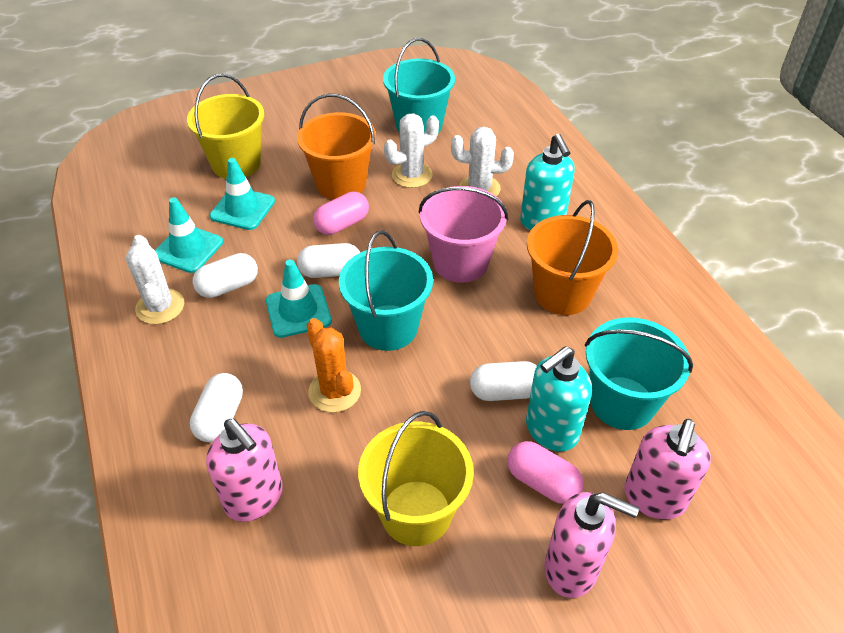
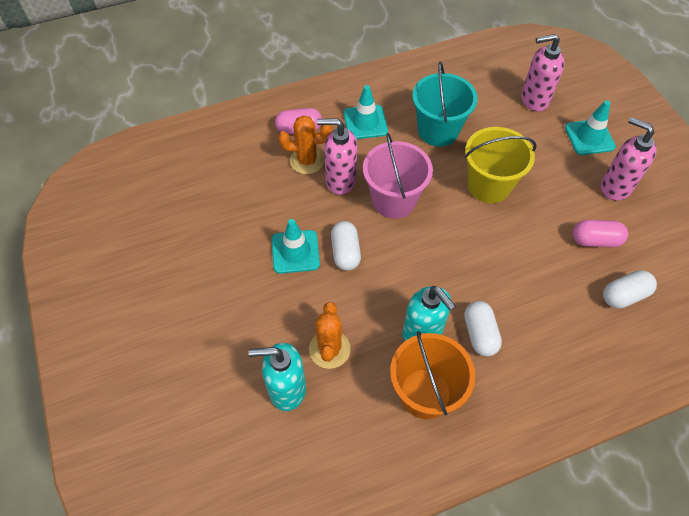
orange bucket: 2 -> 1
orange cactus: 1 -> 2
turquoise bucket: 3 -> 1
white cactus: 3 -> 0
white capsule: 4 -> 3
yellow bucket: 2 -> 1

